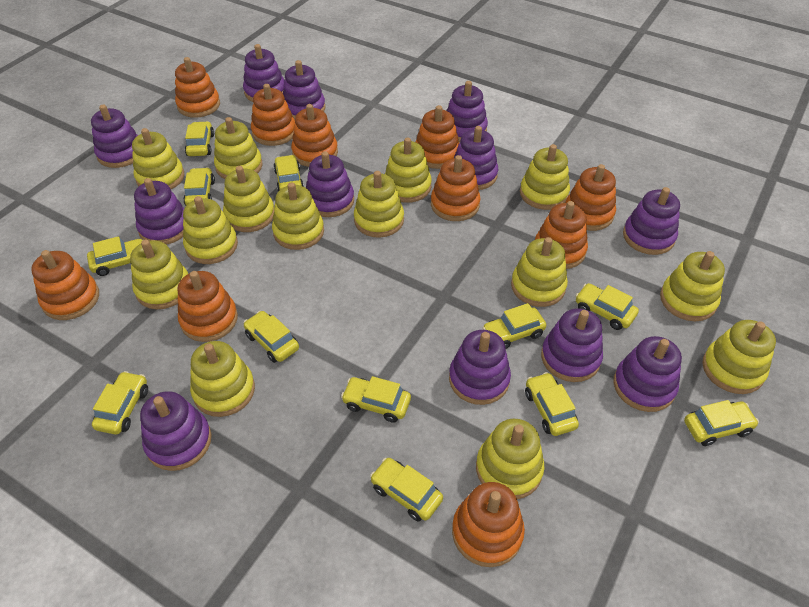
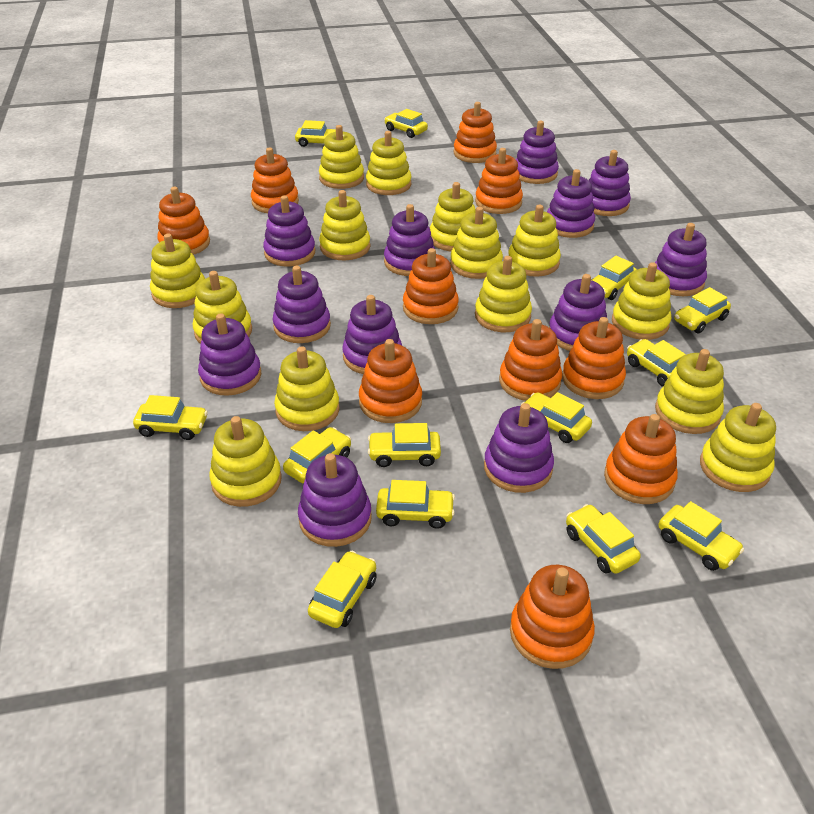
yellow car: 12 -> 13

